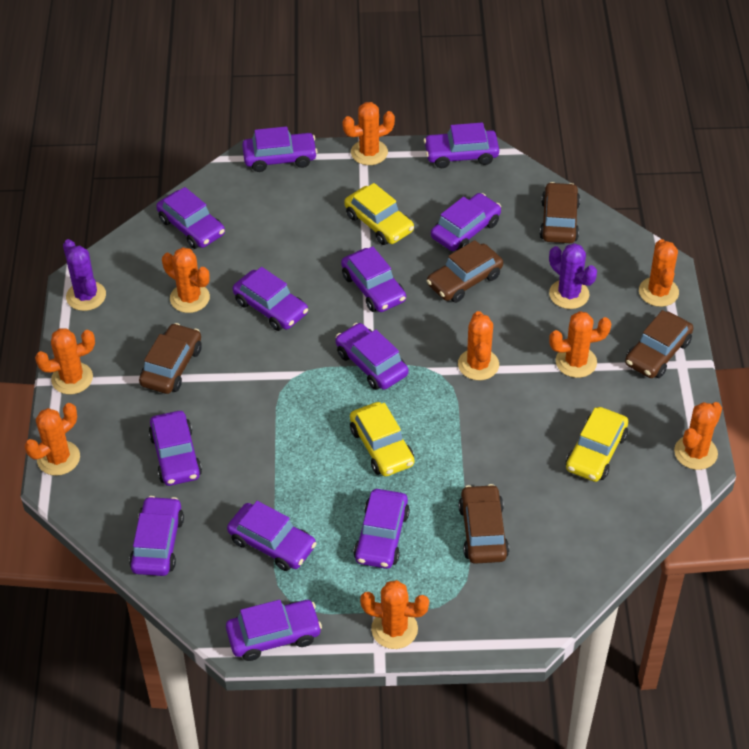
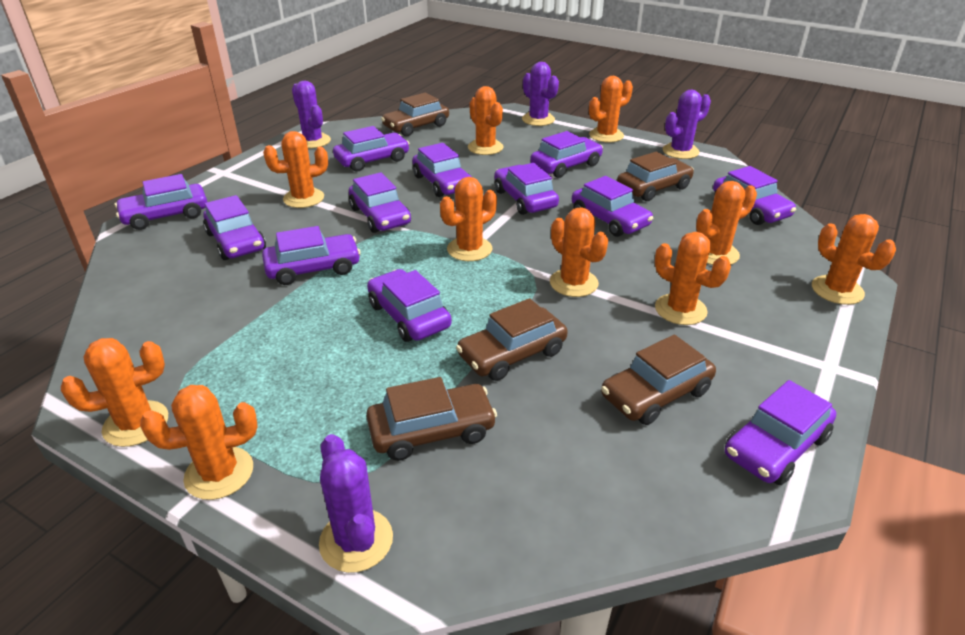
orange cactus: 9 -> 10
purple cactus: 2 -> 4
yellow car: 3 -> 0

